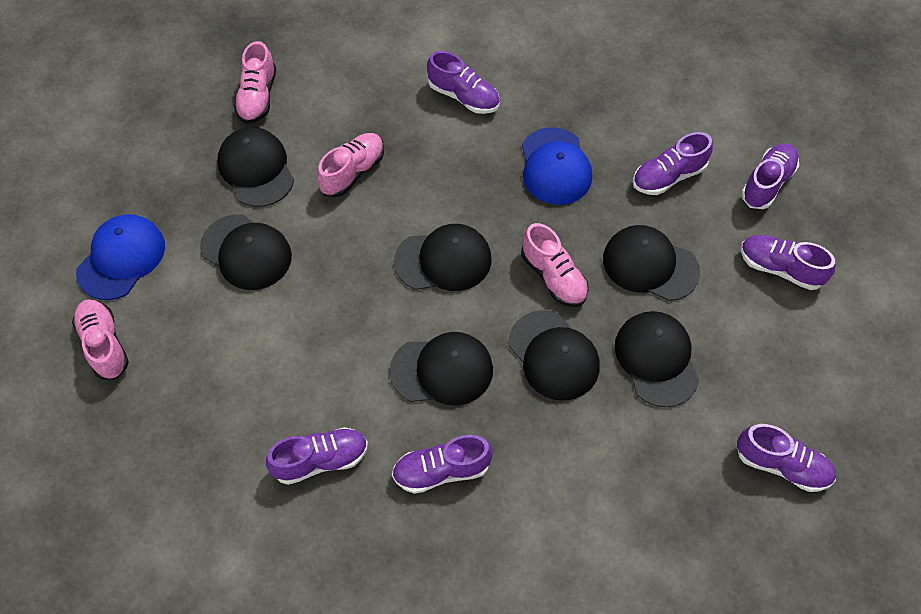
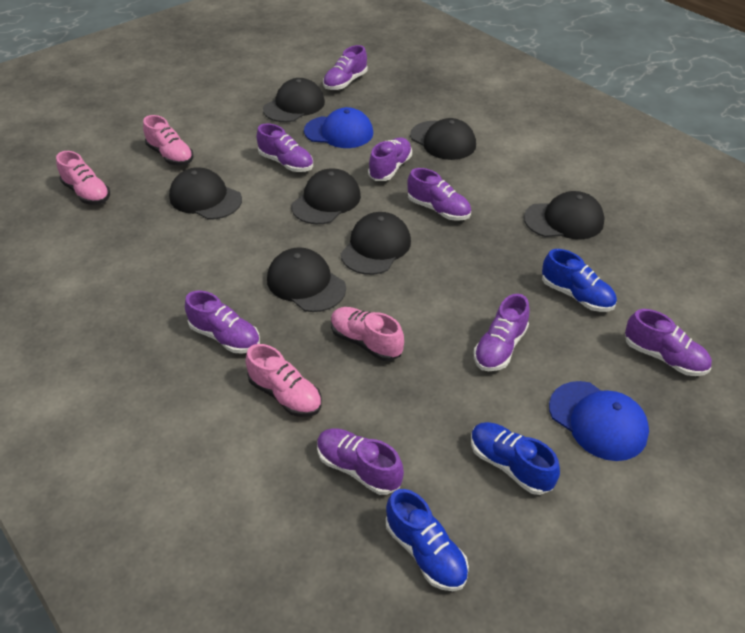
blue shoe: 0 -> 3
purple shoe: 7 -> 8

